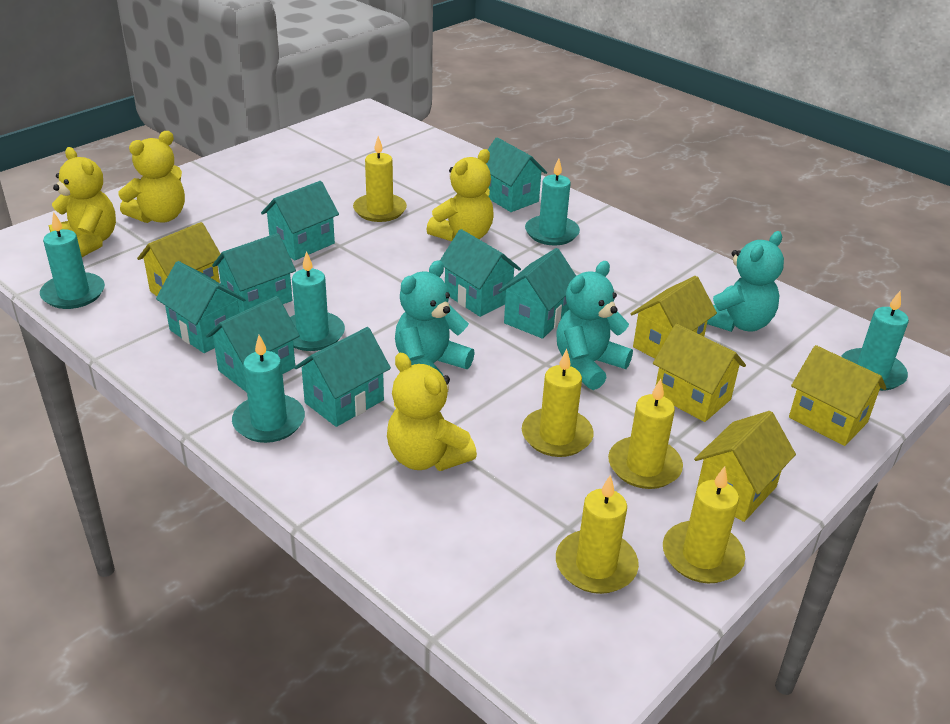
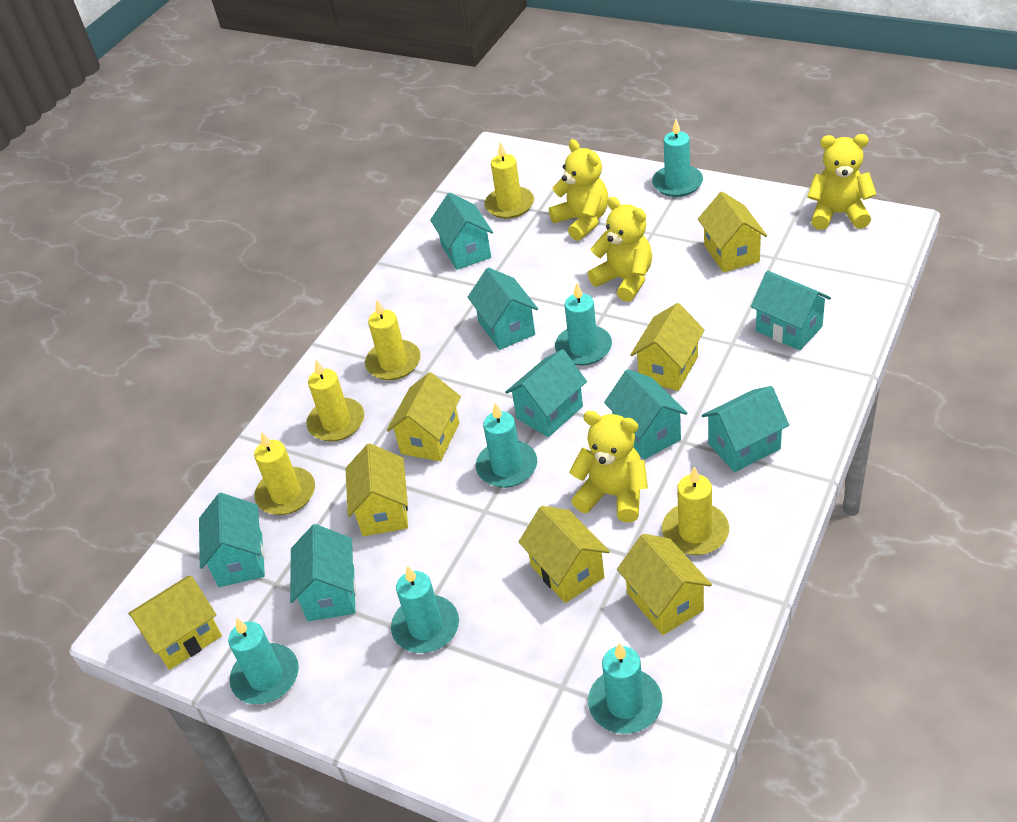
turquoise candle: 5 -> 6
turquoise teddy bear: 3 -> 0
yellow house: 5 -> 7

